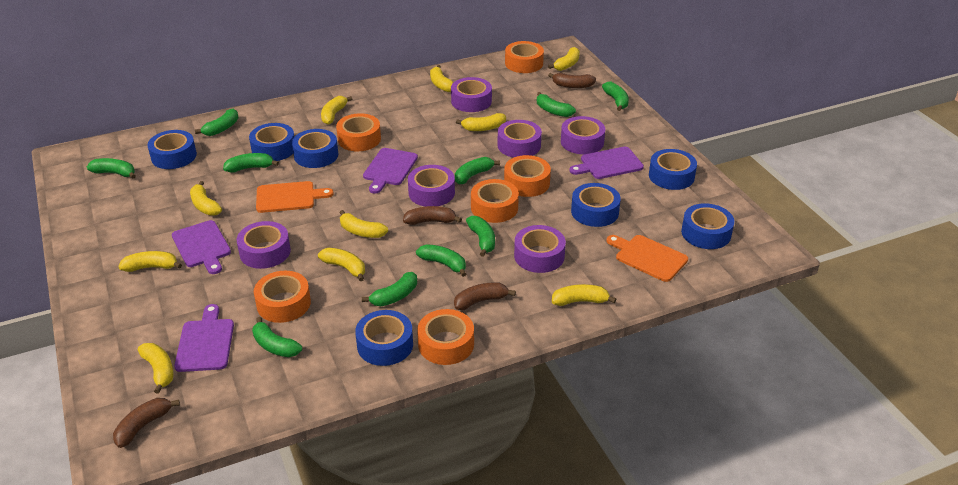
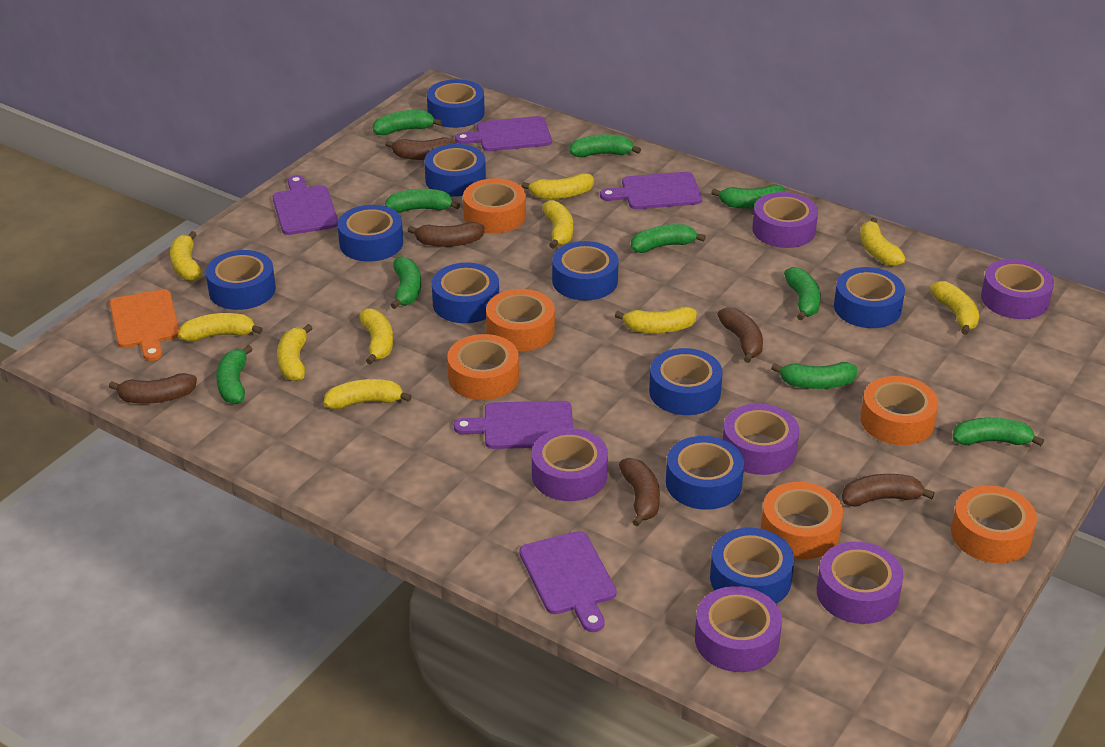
blue tape: 7 -> 10
brown banana: 4 -> 6
orange cutting board: 2 -> 1
purple cutting board: 4 -> 5

